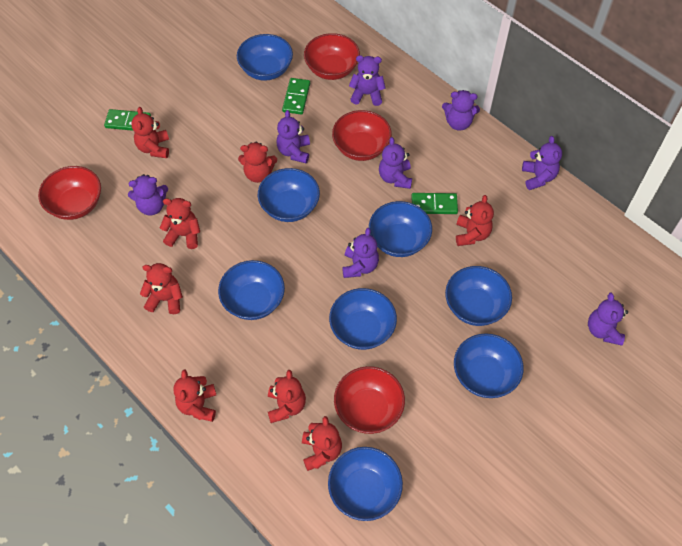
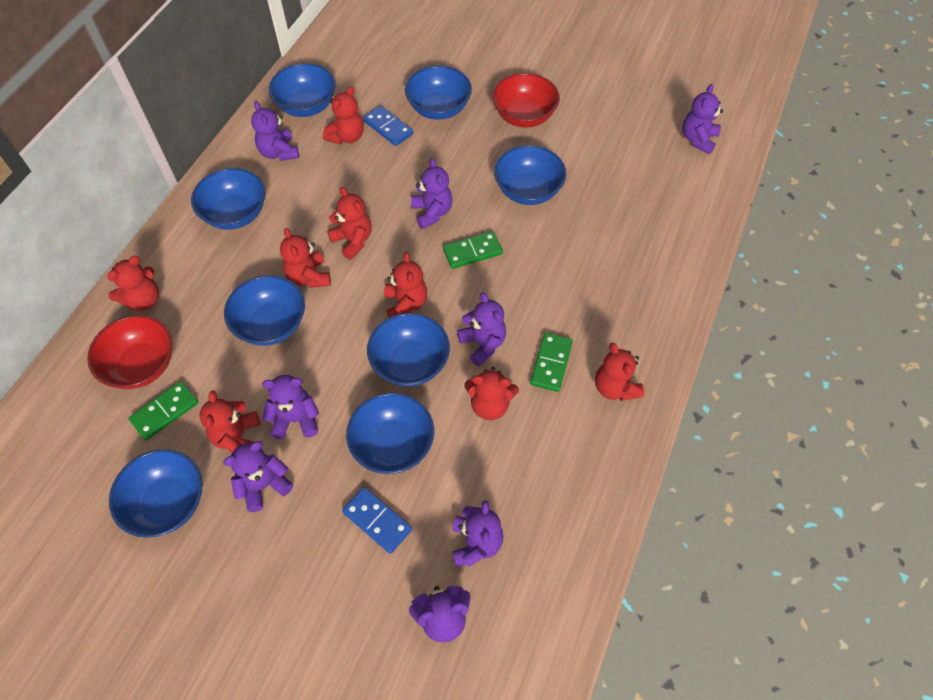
blue domino: 0 -> 2
red bowl: 4 -> 2

